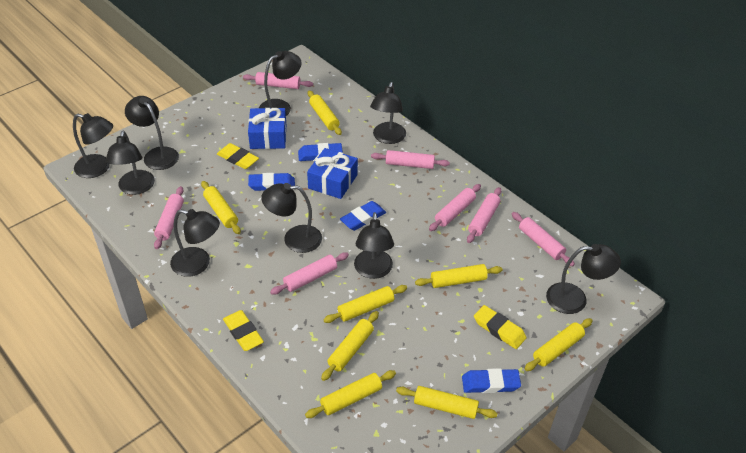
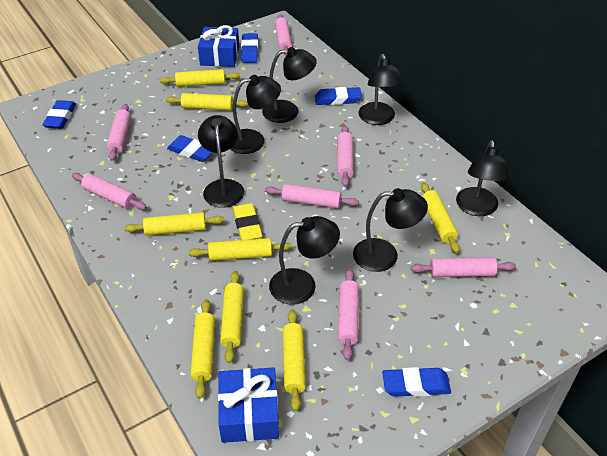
black lamp: 9 -> 7
blue eraser: 4 -> 5
yellow eraser: 3 -> 1

